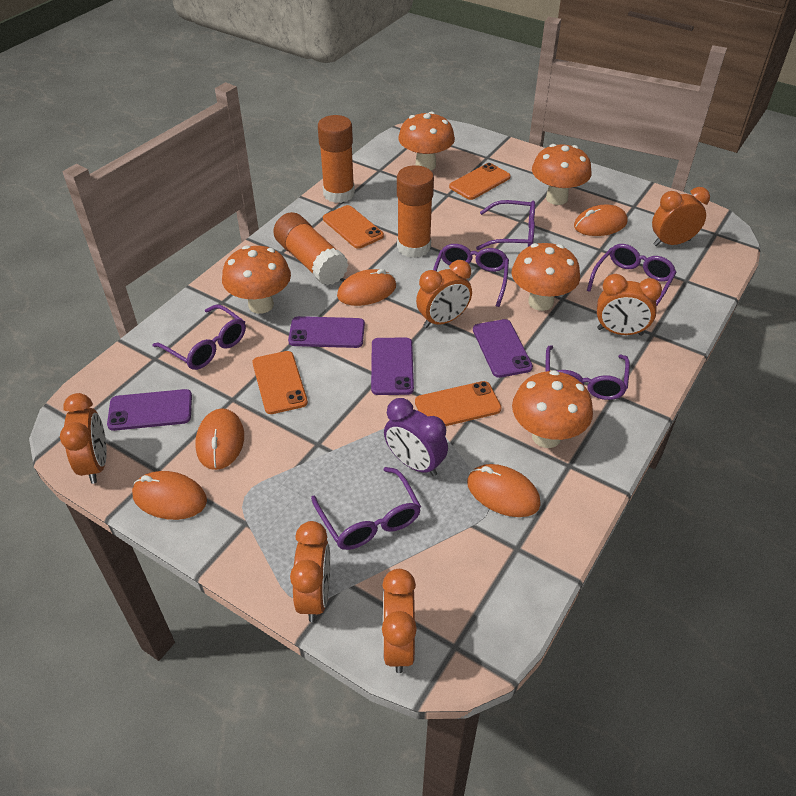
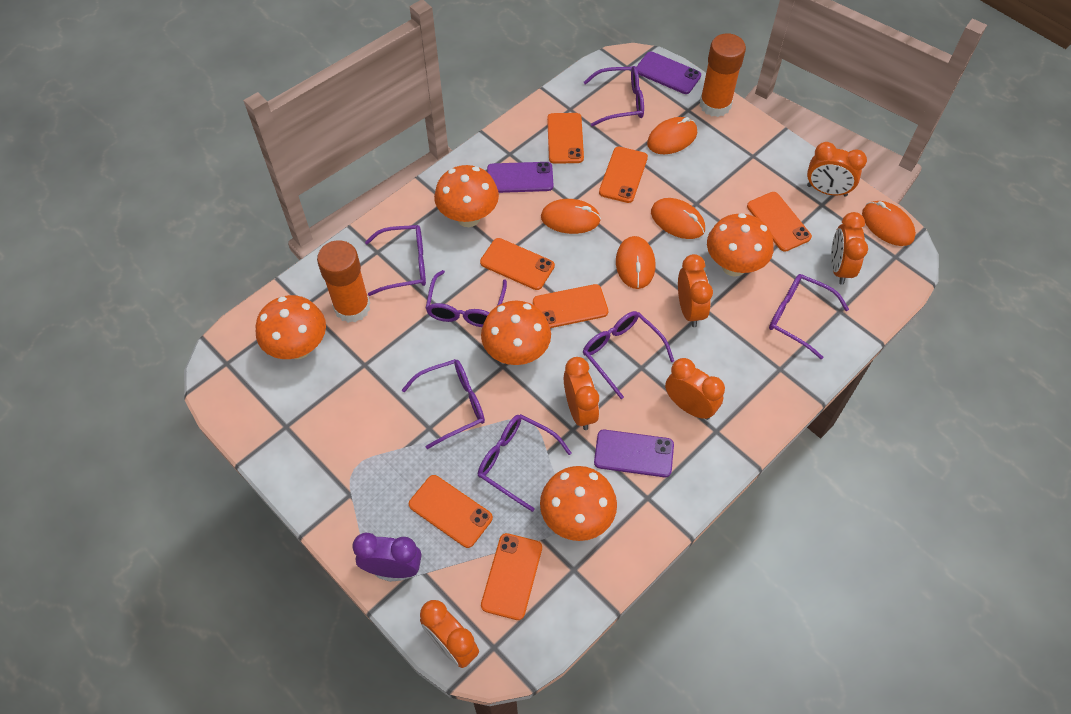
orange glue stick: 3 -> 2
orange phone: 4 -> 7
purple glasses: 6 -> 7
purple phone: 4 -> 3

